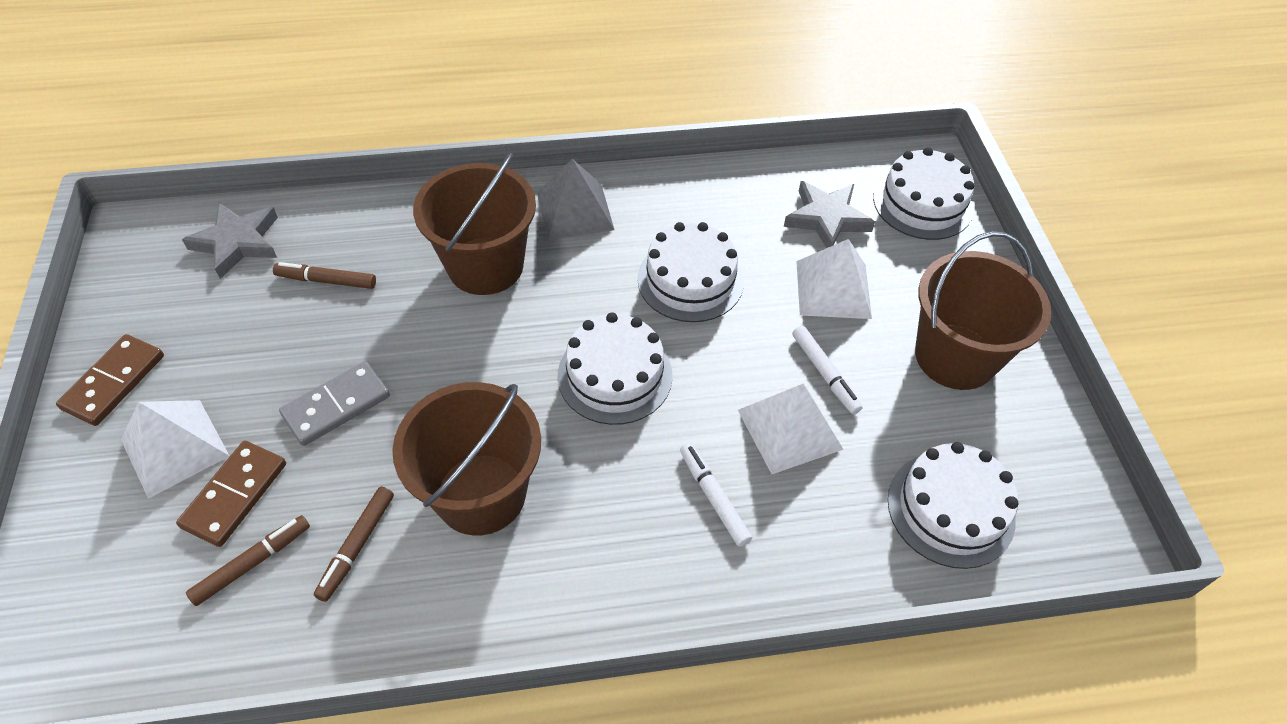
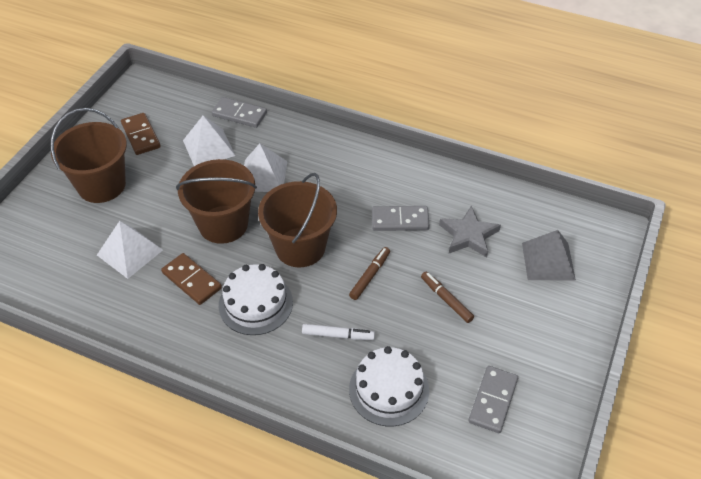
brown marker: 3 -> 2
grey domino: 1 -> 3
grey star: 2 -> 1
white cake: 4 -> 2
white marker: 2 -> 1

